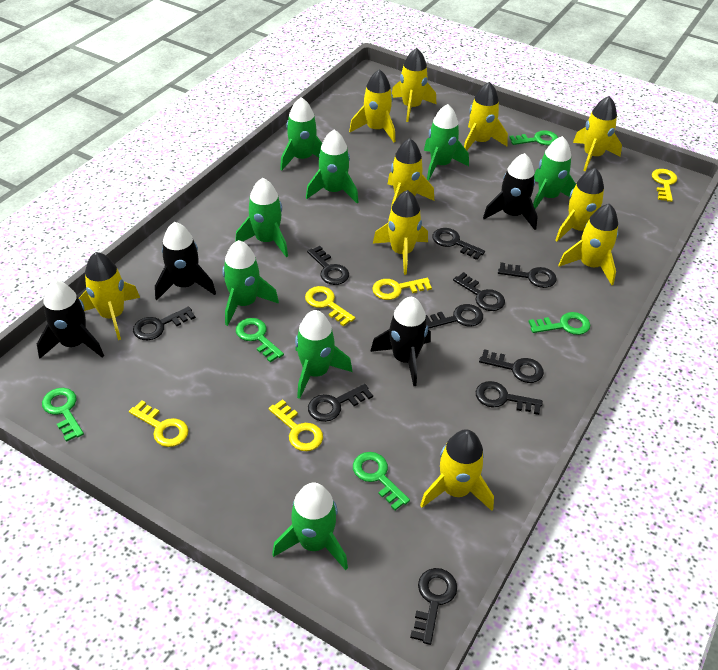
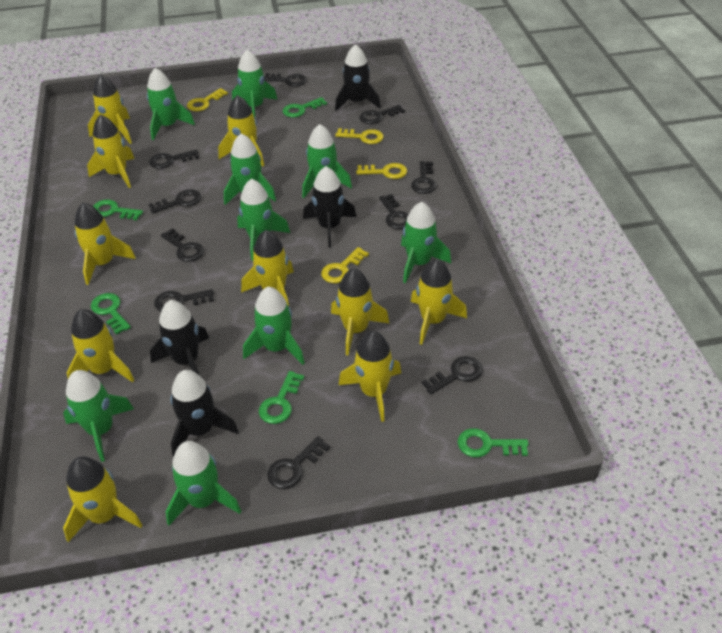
green rocket: 8 -> 9
yellow key: 5 -> 4

